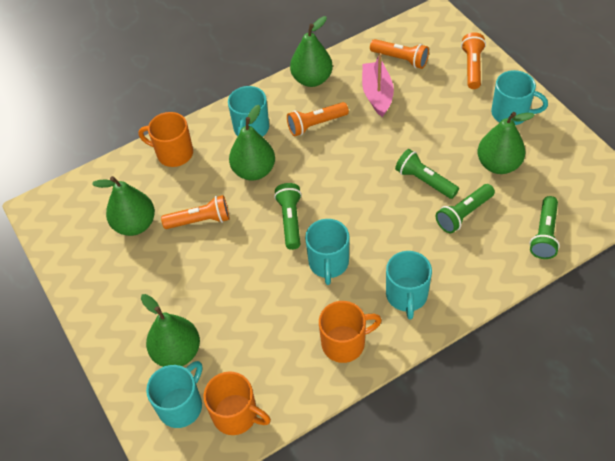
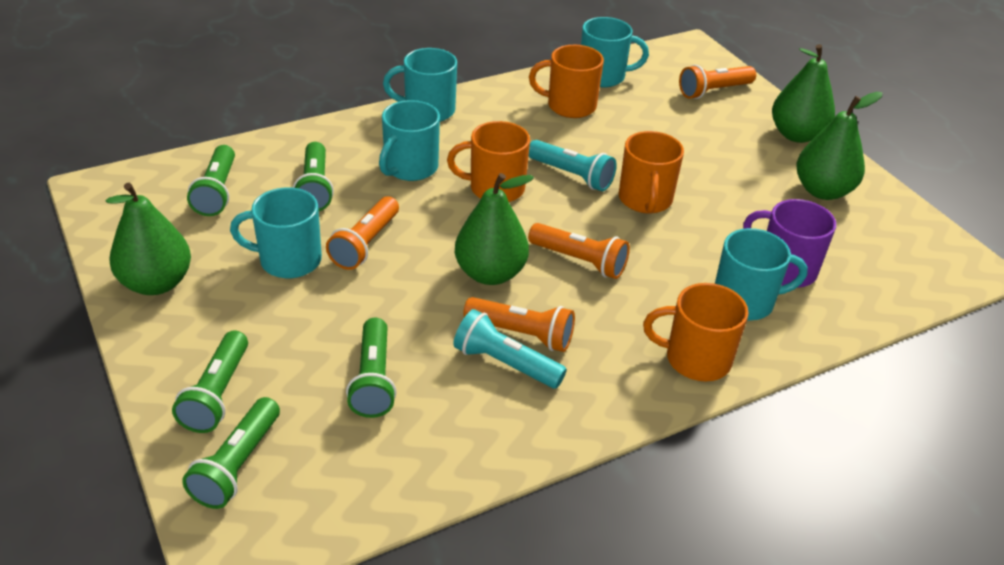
green flashlight: 4 -> 5
green pear: 5 -> 4
orange mug: 3 -> 4
pink boat: 1 -> 0
purple mug: 0 -> 1
turquoise flashlight: 0 -> 2

